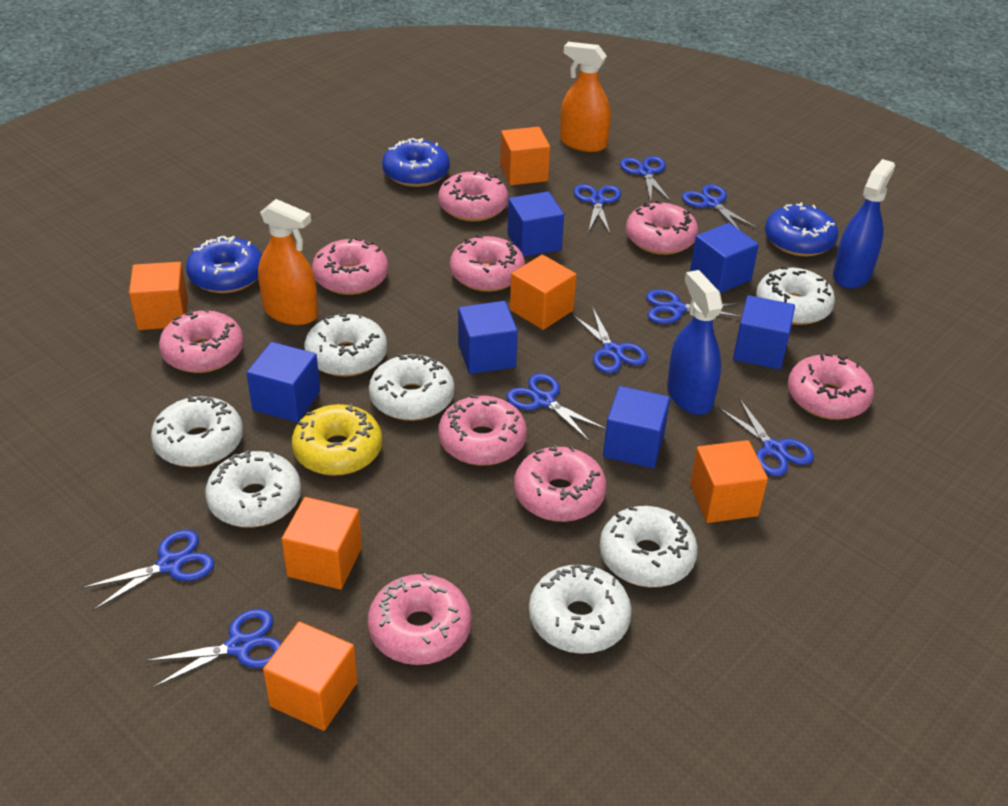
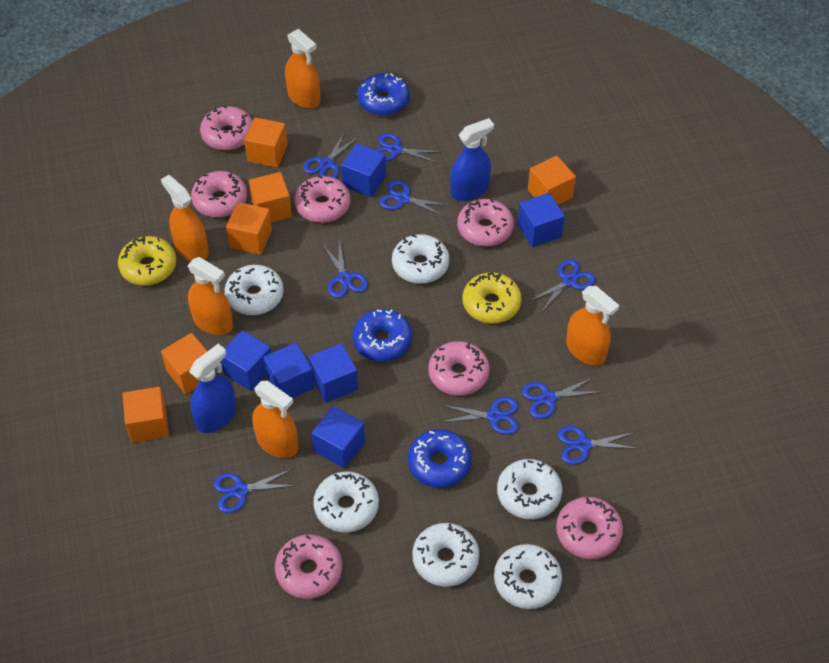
orange spray bottle: 2 -> 5
pink donut: 9 -> 7
white donut: 7 -> 6
yellow donut: 1 -> 2

